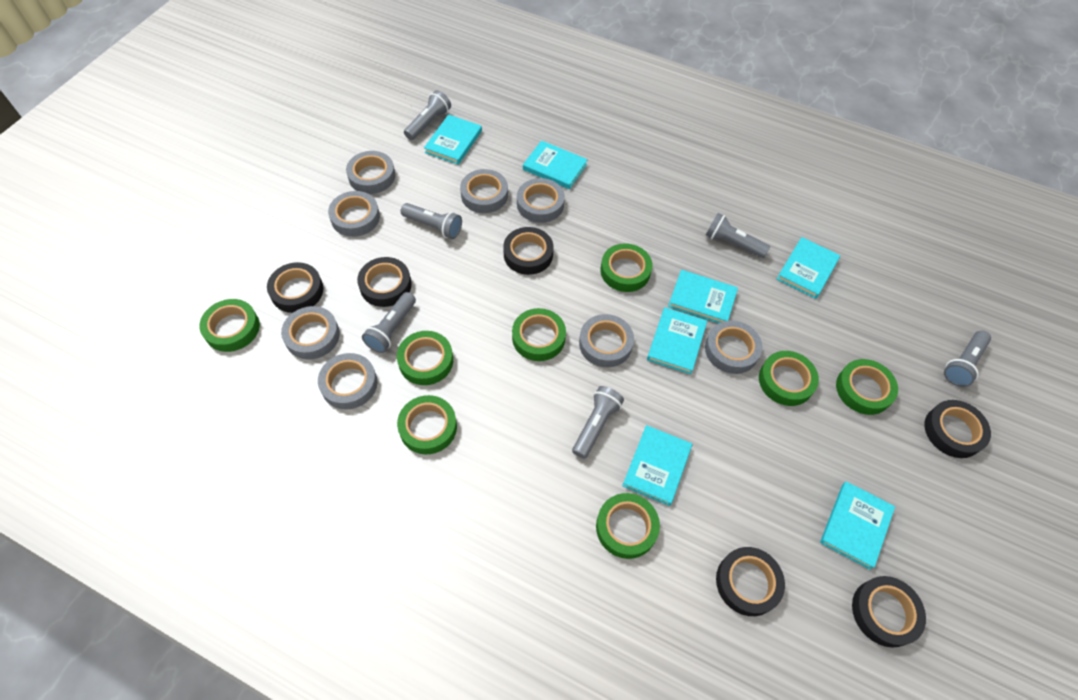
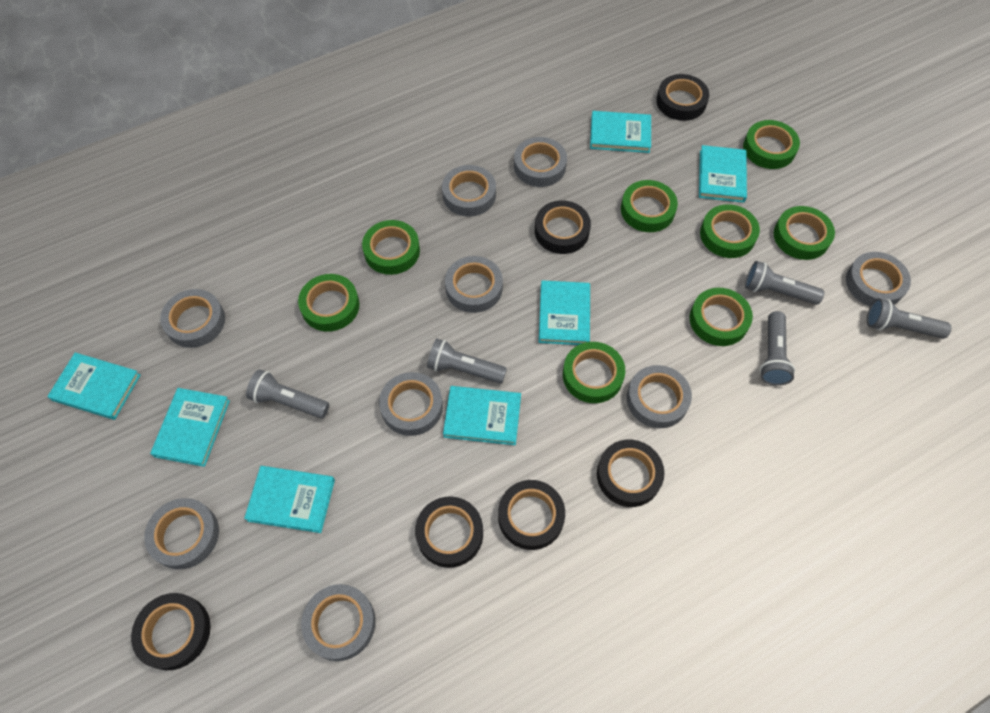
grey flashlight: 6 -> 5
grey tape: 8 -> 9

